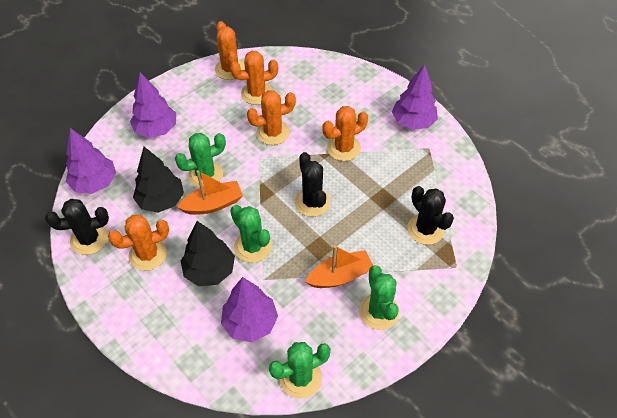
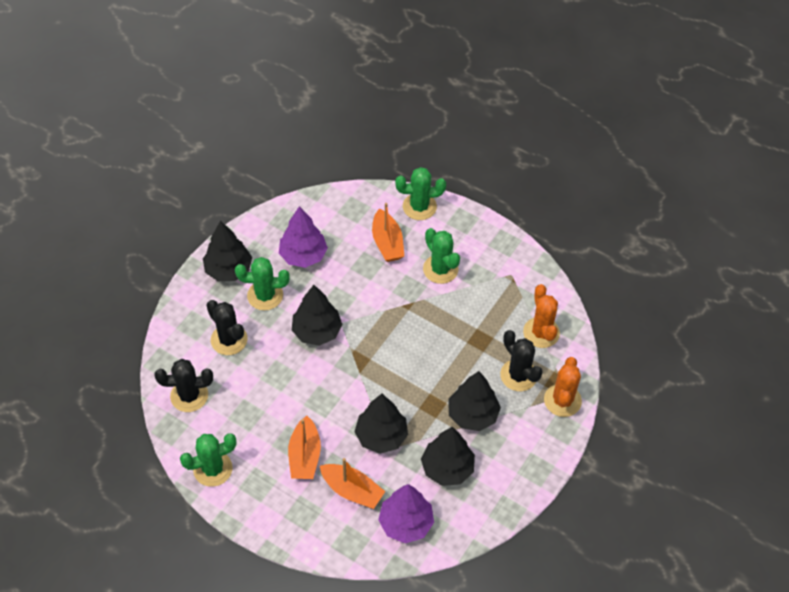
black tree: 2 -> 5
orange boat: 2 -> 3
orange cactus: 5 -> 2
purple tree: 4 -> 2

